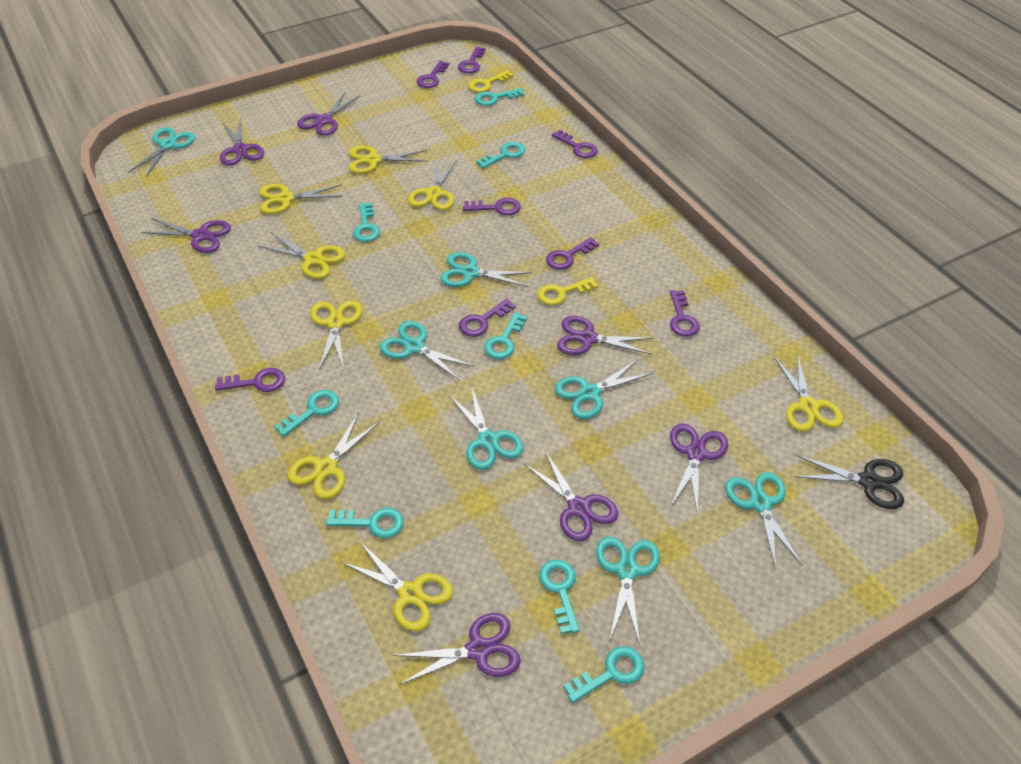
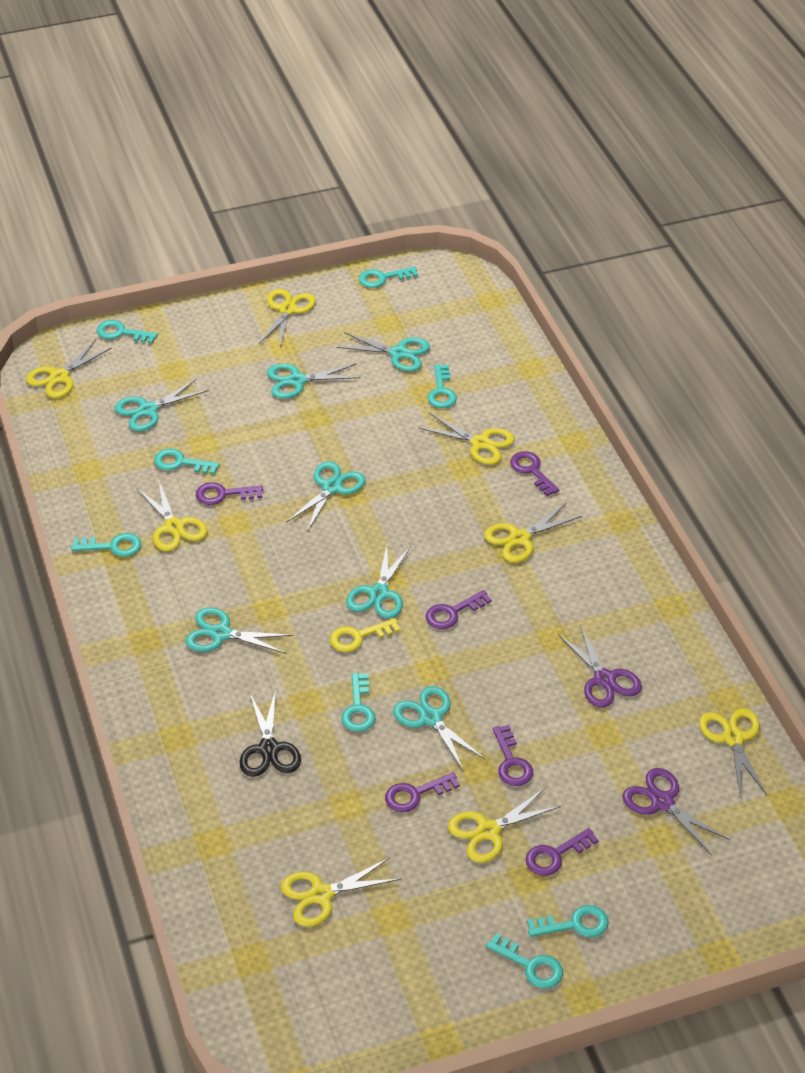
purple key: 8 -> 6
purple scissors: 7 -> 2
yellow key: 2 -> 1

